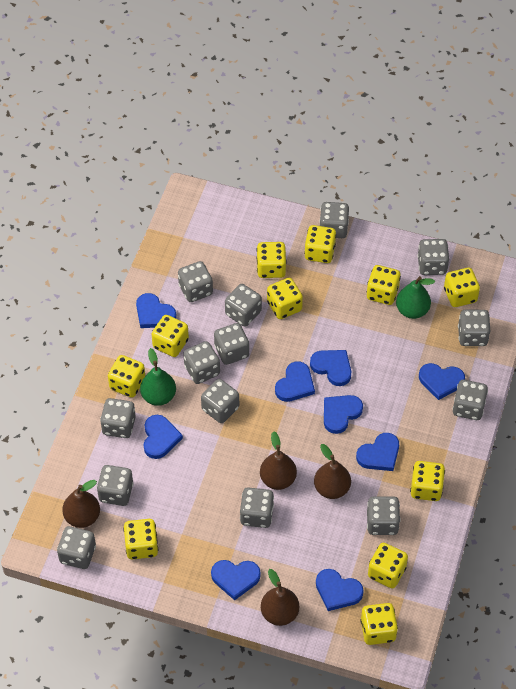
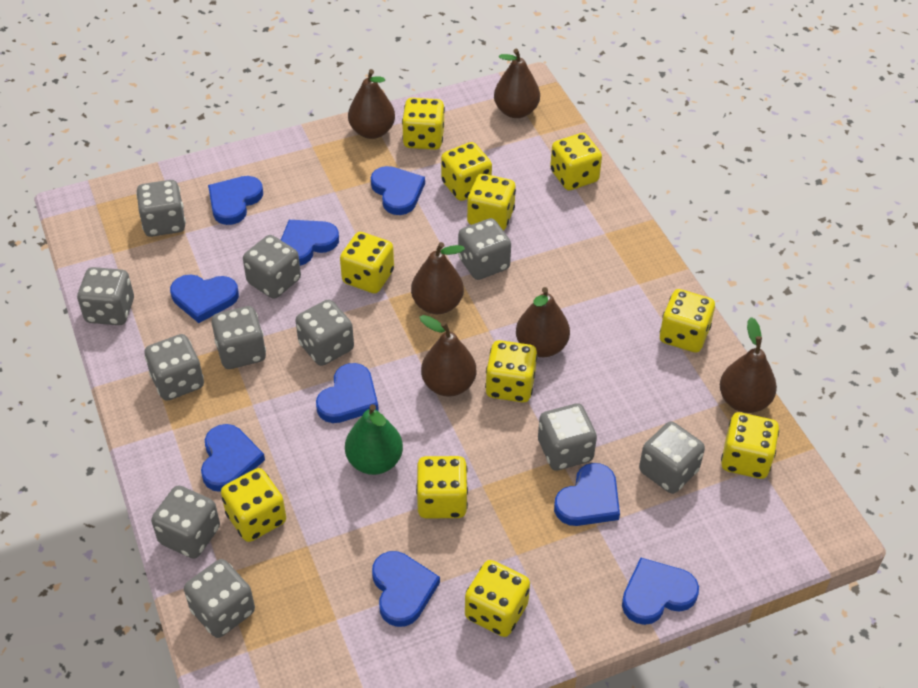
brown pear: 4 -> 6
green pear: 2 -> 1
grey dice: 14 -> 11

